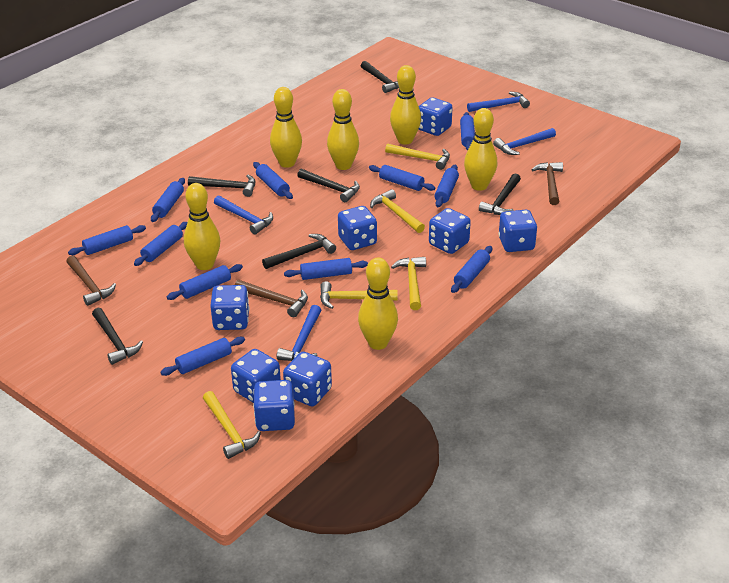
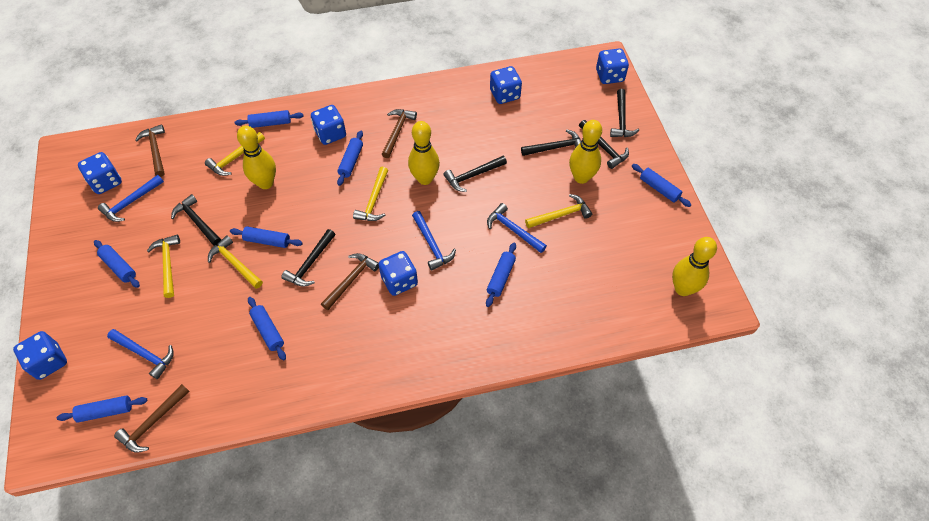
blue dice: 8 -> 6
blue rolling pin: 11 -> 8
brown hammer: 3 -> 4
yellow bowling pin: 6 -> 4

